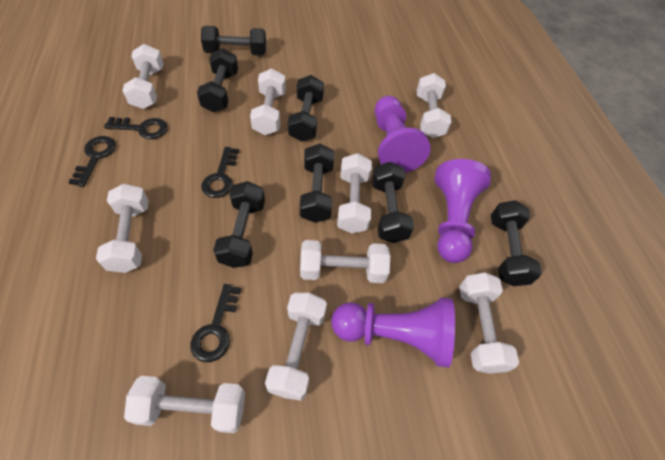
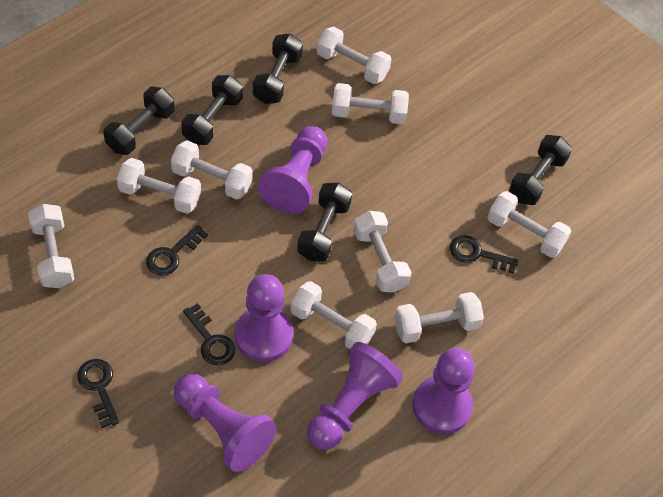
black dumbbell: 7 -> 5
purple pawn: 3 -> 5

